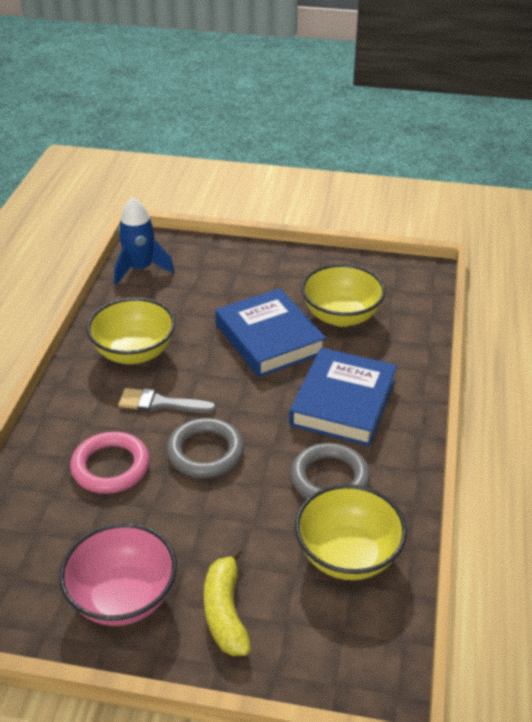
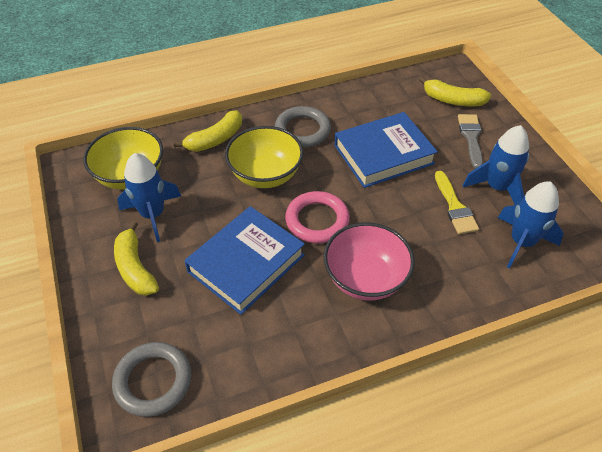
blue rocket: 1 -> 3
yellow banana: 1 -> 3
yellow bowl: 3 -> 2
yellow brush: 0 -> 1

